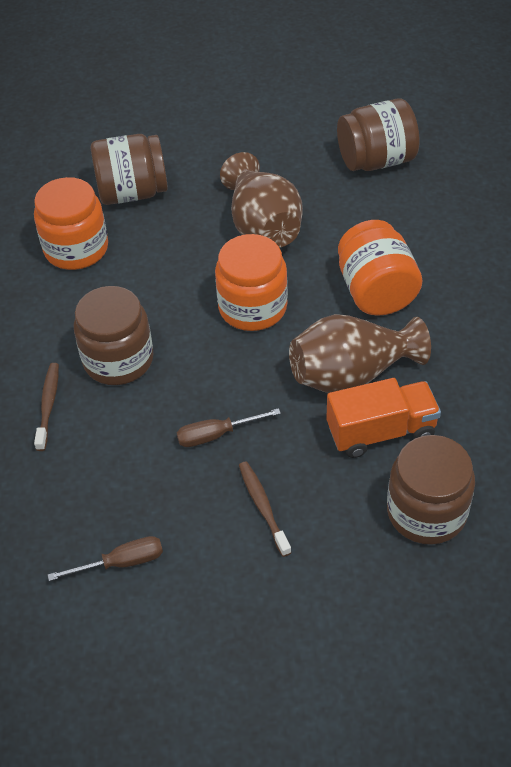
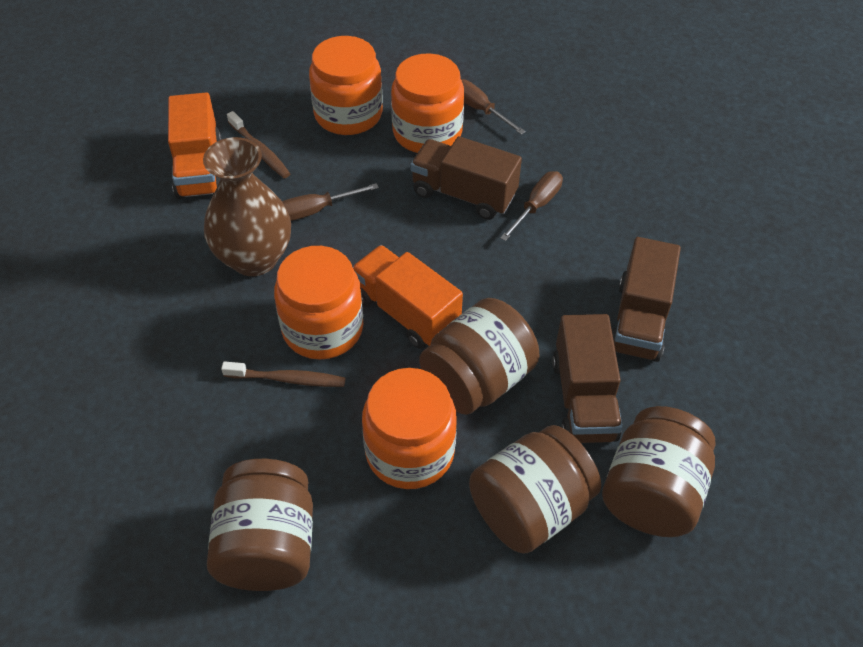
brown screwdriver: 2 -> 3
brown truck: 0 -> 3
brown vase: 2 -> 1
orange jar: 3 -> 4
orange truck: 1 -> 2

